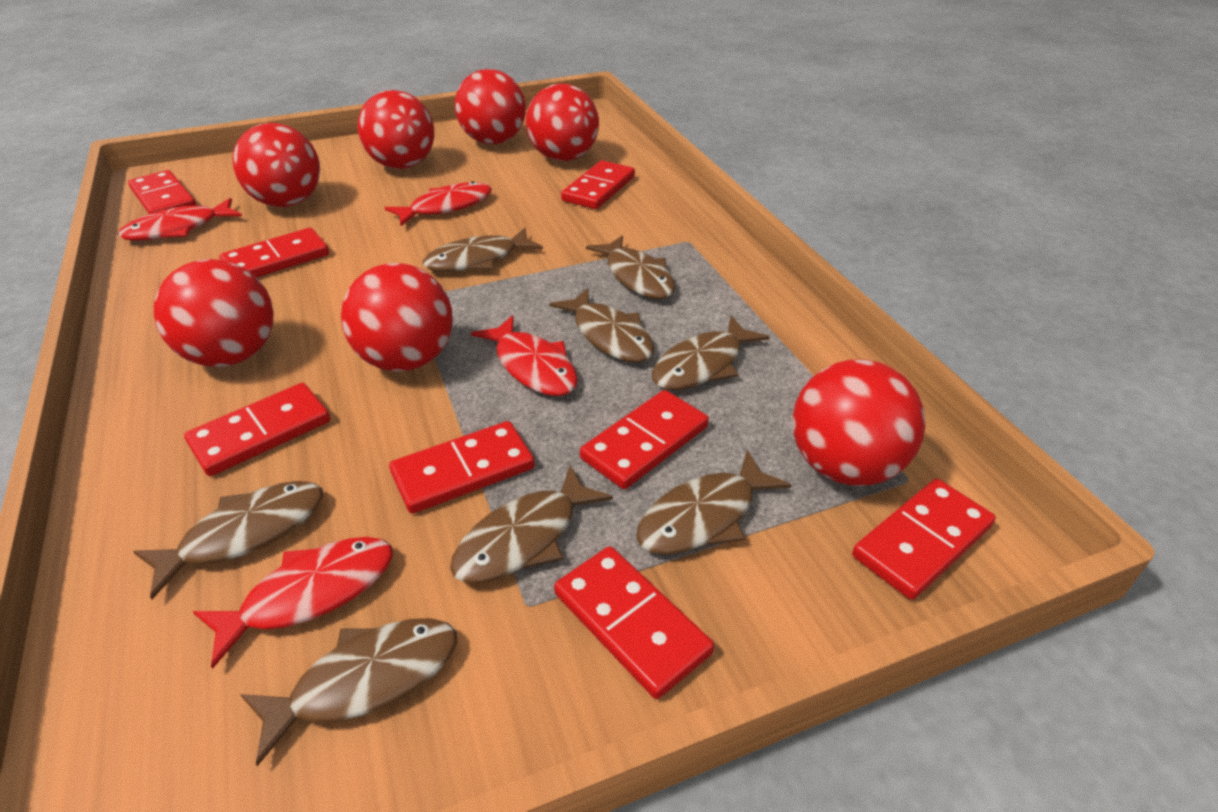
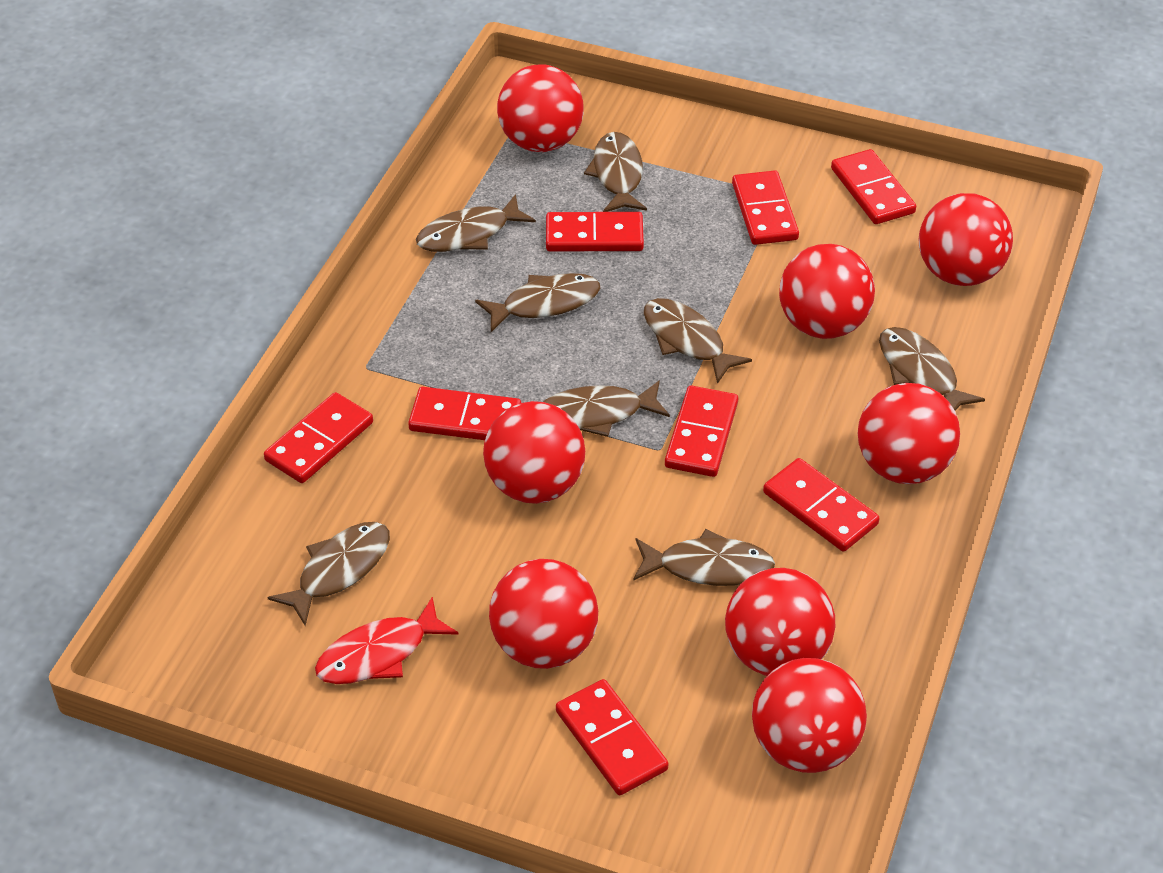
red ball: 7 -> 8
red fish: 4 -> 1

